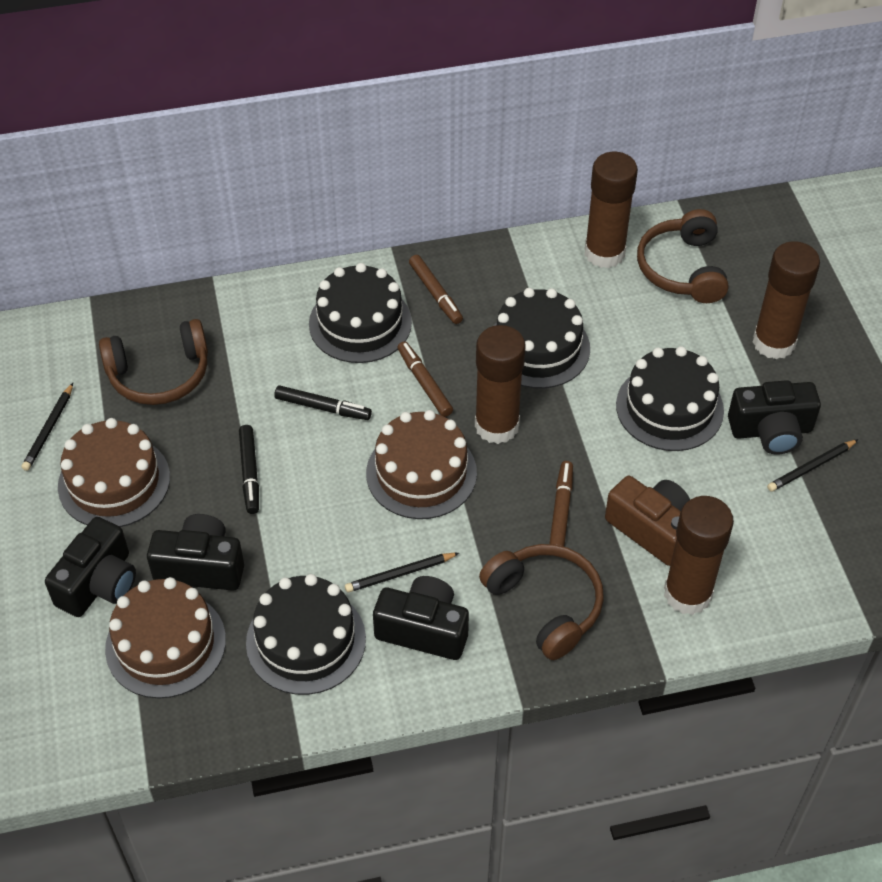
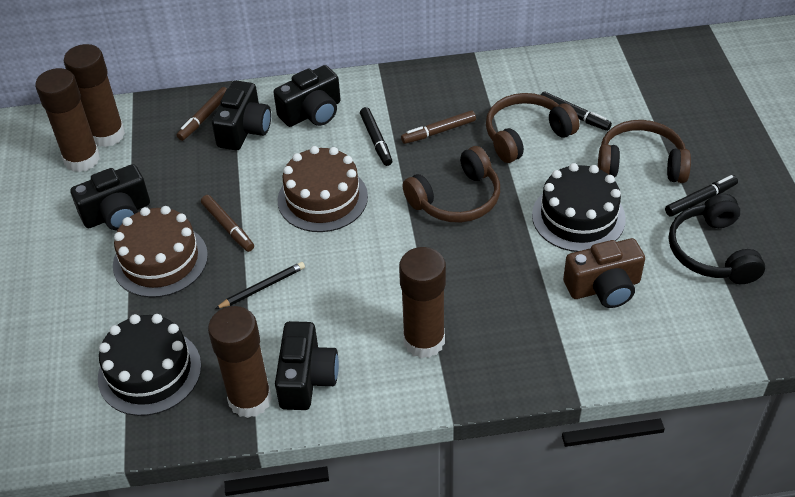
black cake: 4 -> 2
black headphones: 0 -> 1
black marker: 2 -> 3
black pencil: 3 -> 1
brown cake: 3 -> 2

